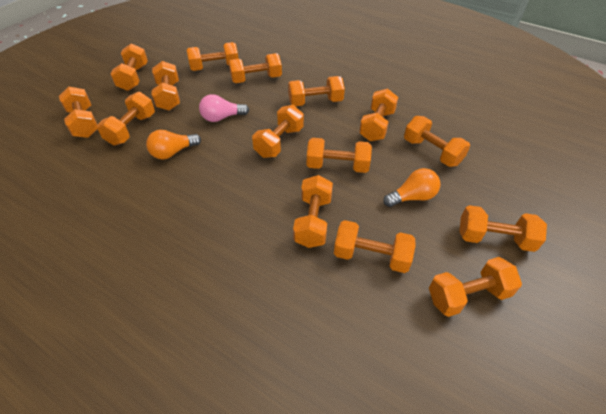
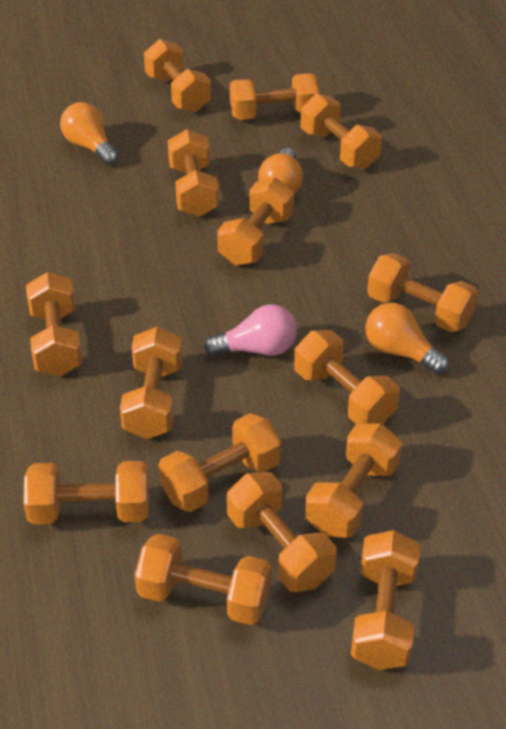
orange light bulb: 2 -> 3

